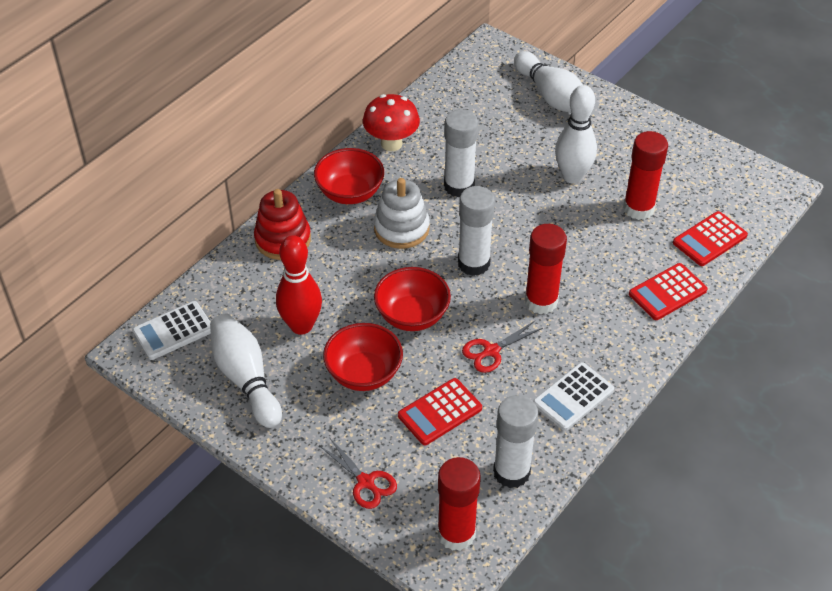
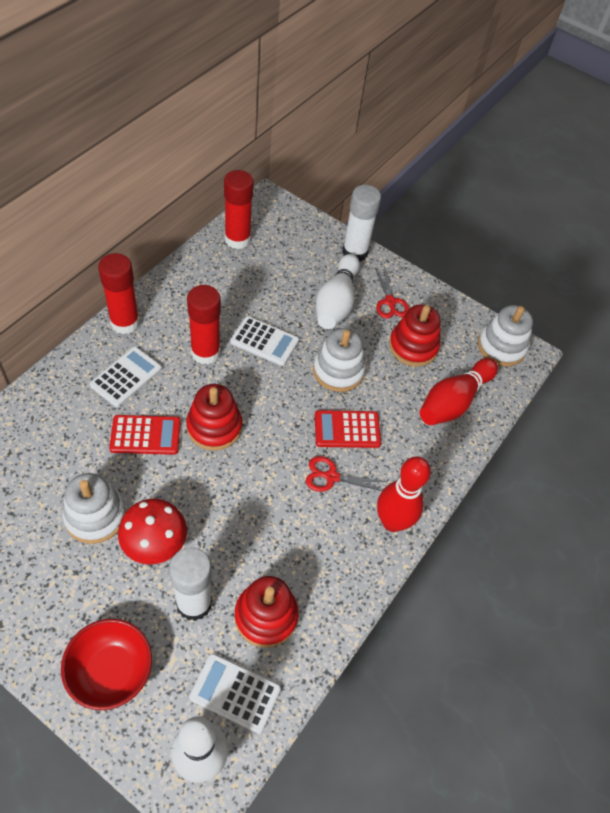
red bowl: 3 -> 1
red bowling pin: 1 -> 2
red calculator: 3 -> 2
red stacking toy: 1 -> 3
white bowling pin: 3 -> 2
white calculator: 2 -> 3
white glue stick: 3 -> 2
white stacking toy: 1 -> 3

